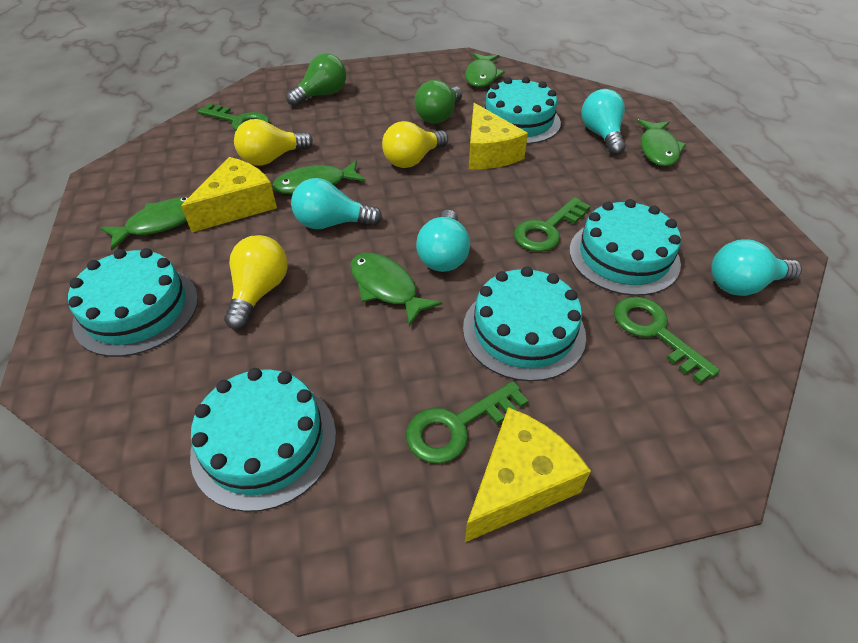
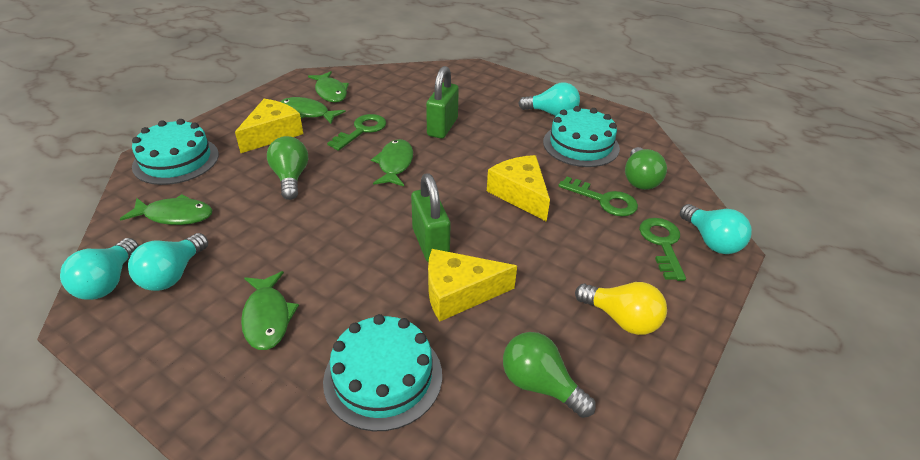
green key: 4 -> 3
green light bulb: 2 -> 3
green padlock: 0 -> 2
turquoise cake: 5 -> 3
yellow light bulb: 3 -> 1

